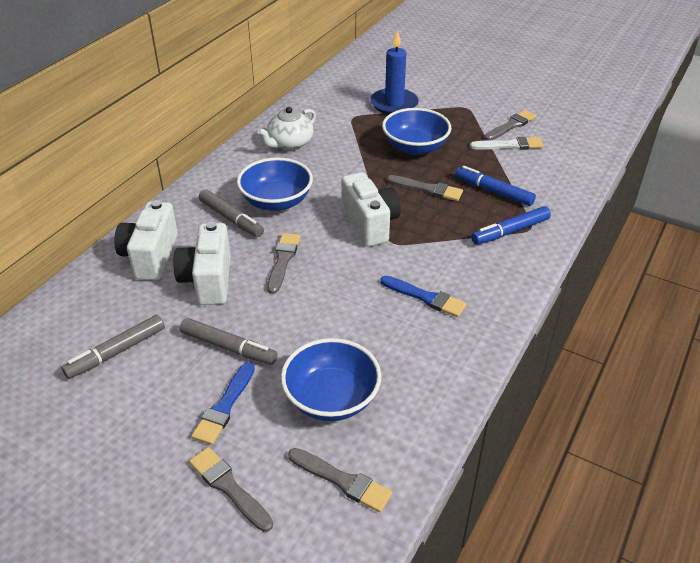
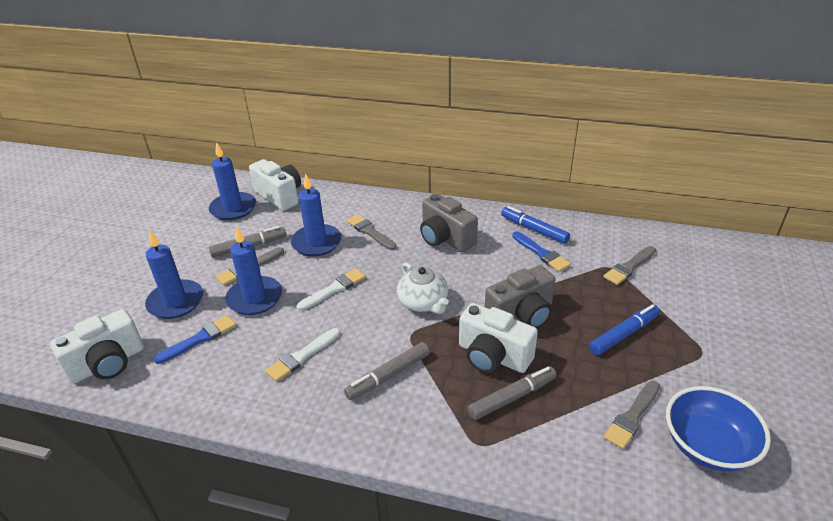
blue bowl: 3 -> 1
blue candle: 1 -> 4
grey brush: 5 -> 4
grey camera: 0 -> 2
white brush: 1 -> 2

